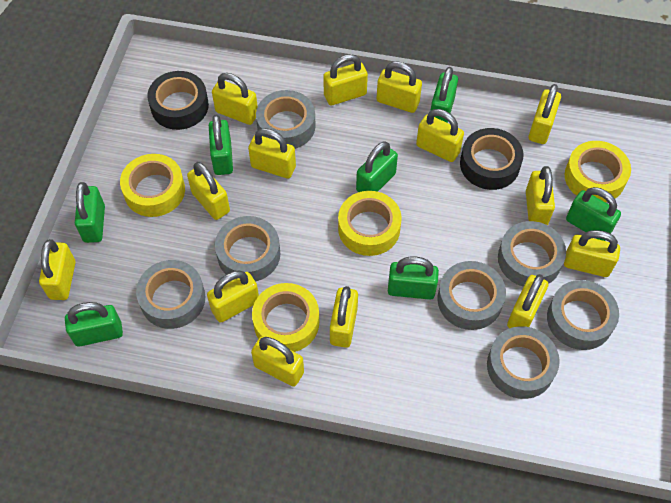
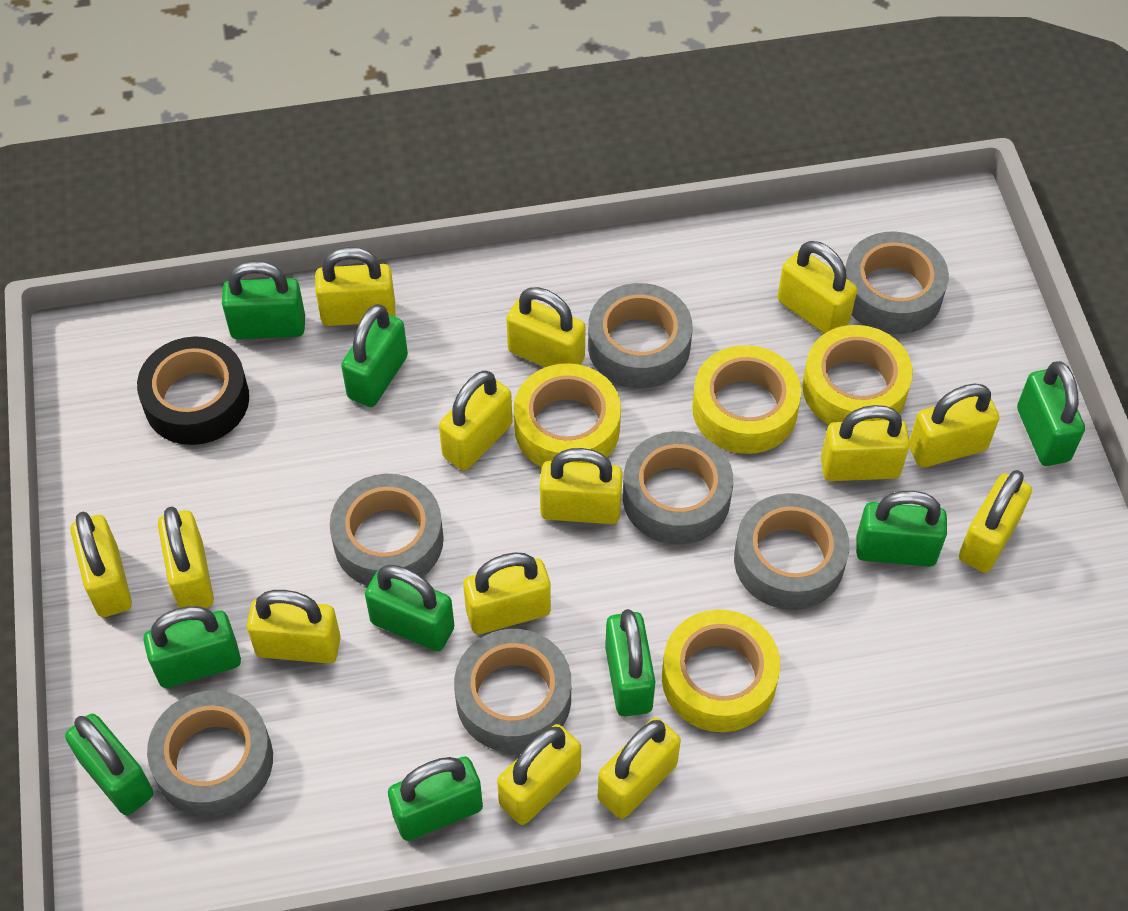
black tape: 2 -> 1
green padlock: 7 -> 9

